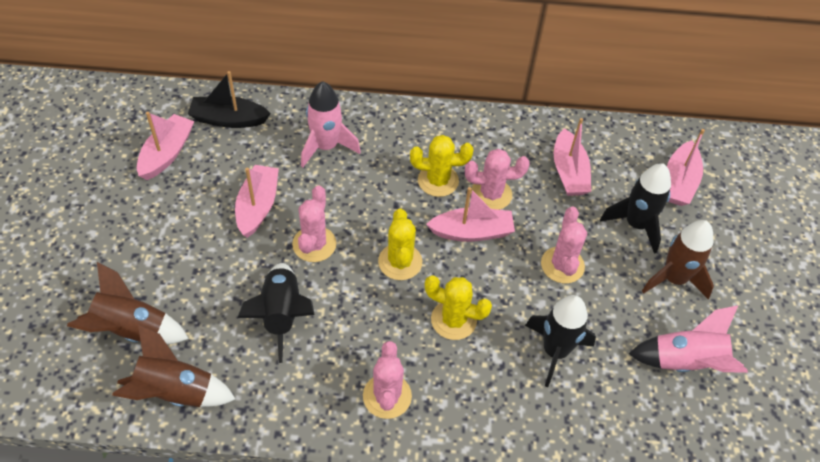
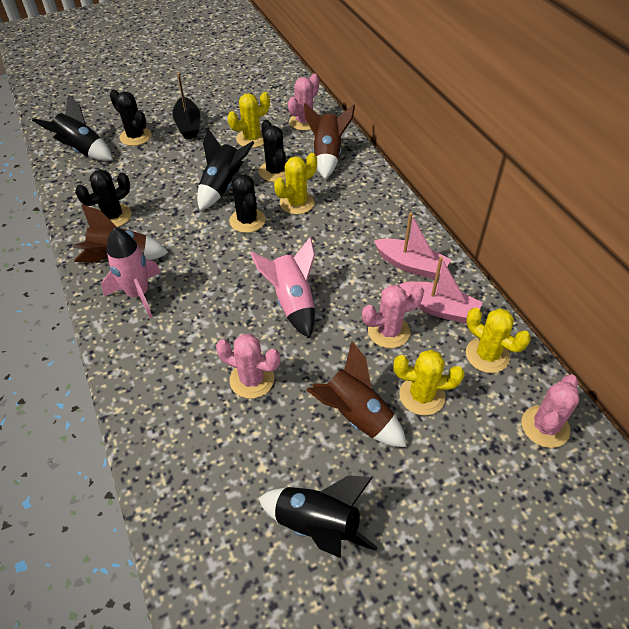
black cactus: 0 -> 4
pink boat: 5 -> 2
yellow cactus: 3 -> 4

